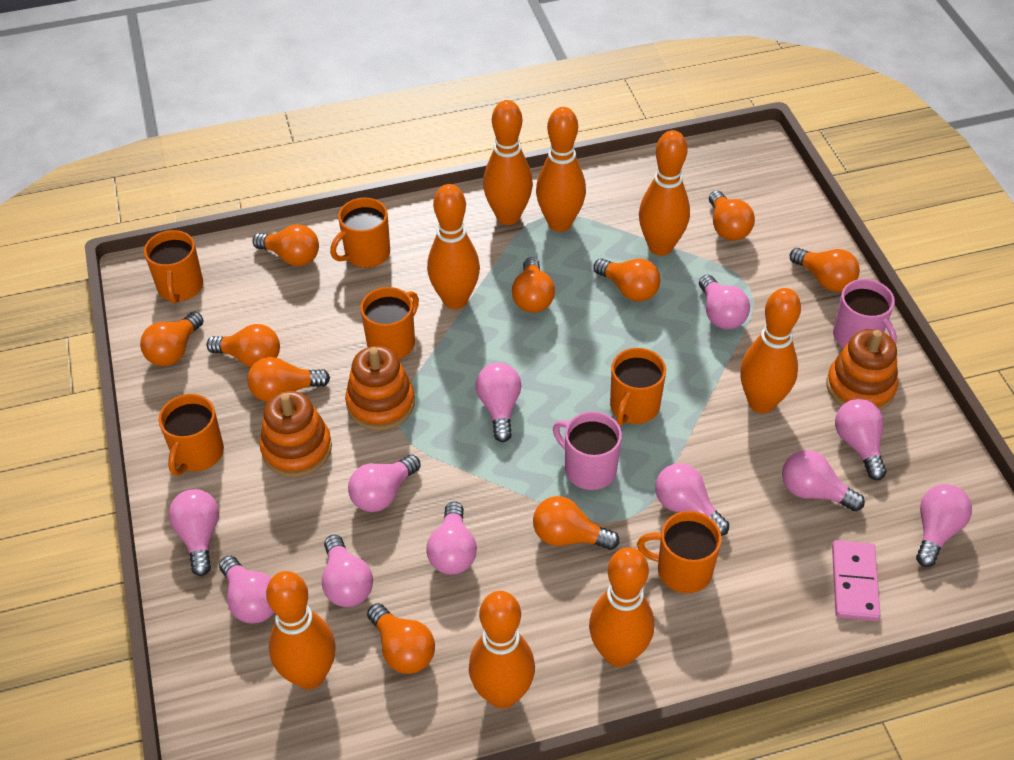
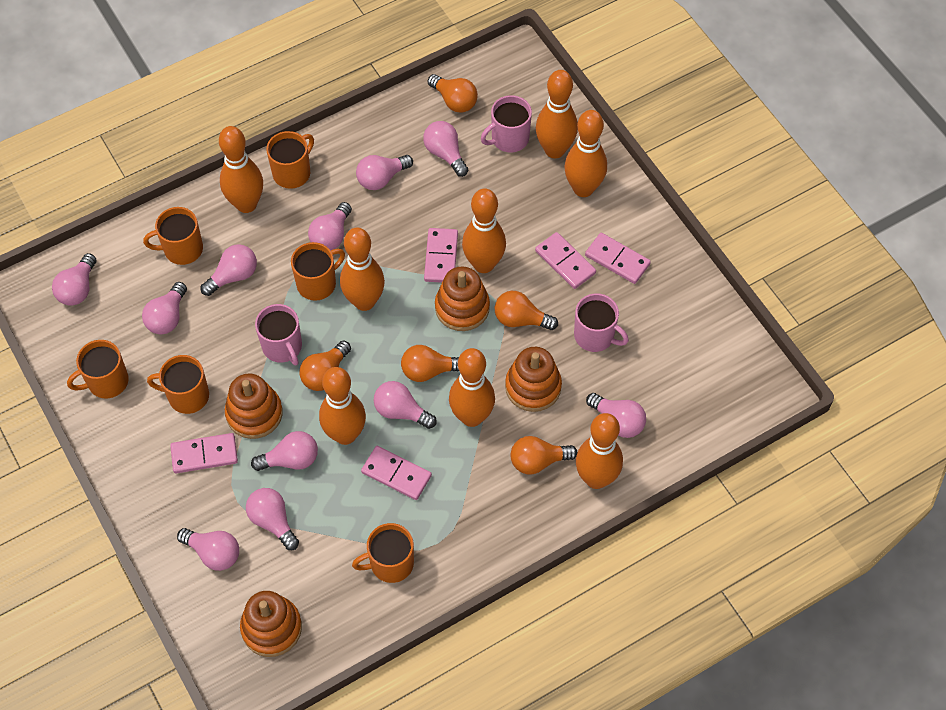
orange light bulb: 10 -> 5
orange stacking toy: 3 -> 4
pink domino: 1 -> 5
pink mug: 2 -> 3

